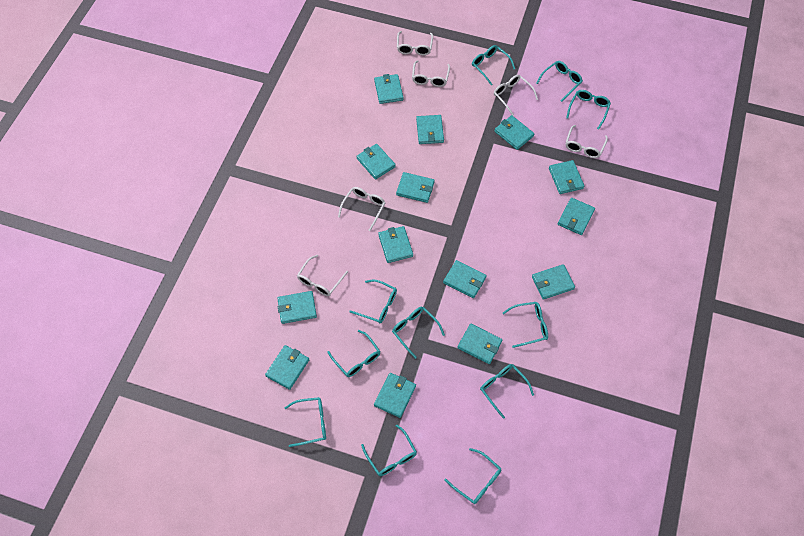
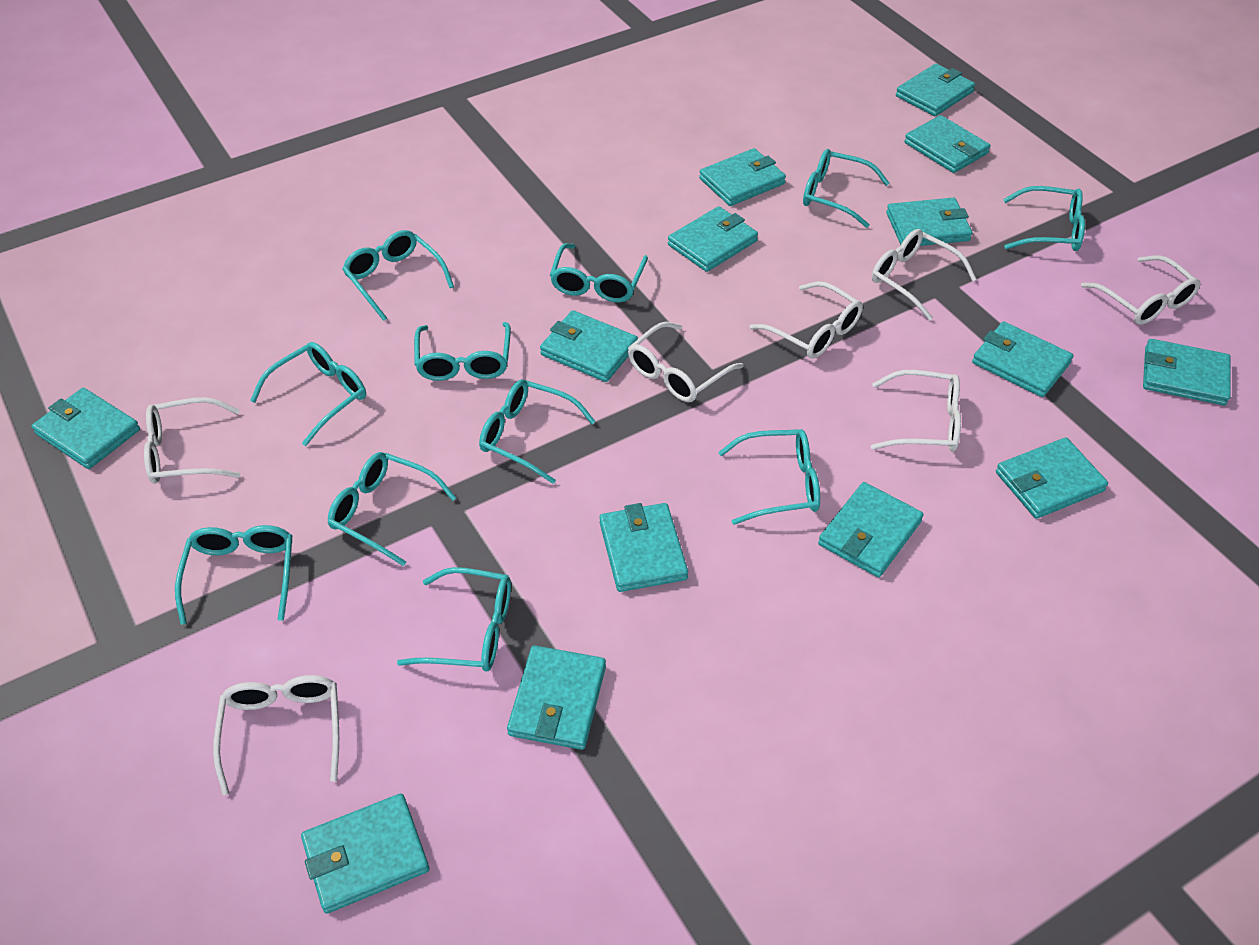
white glasses: 6 -> 7

